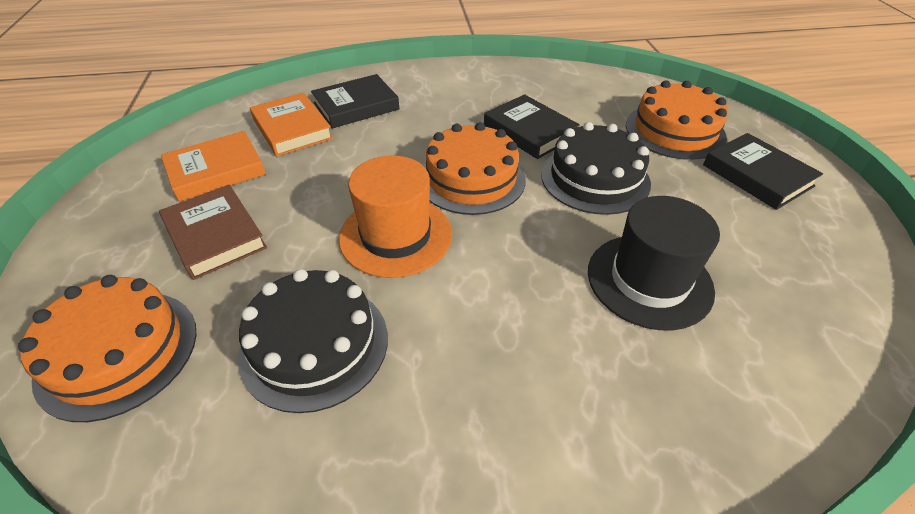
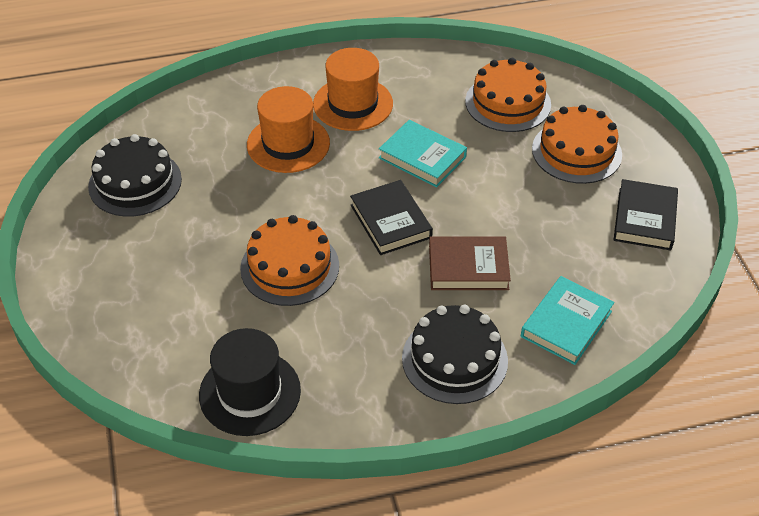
black book: 3 -> 2
orange book: 2 -> 0
orange hat: 1 -> 2
turquoise book: 0 -> 2

